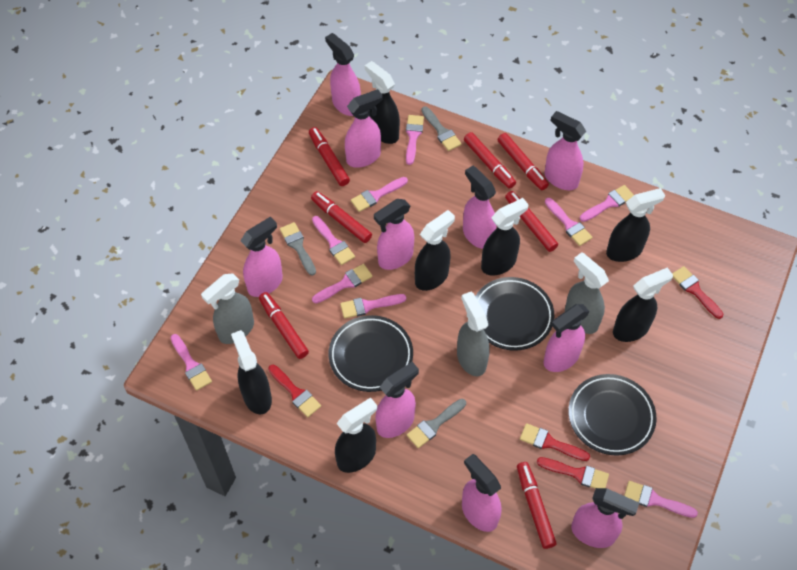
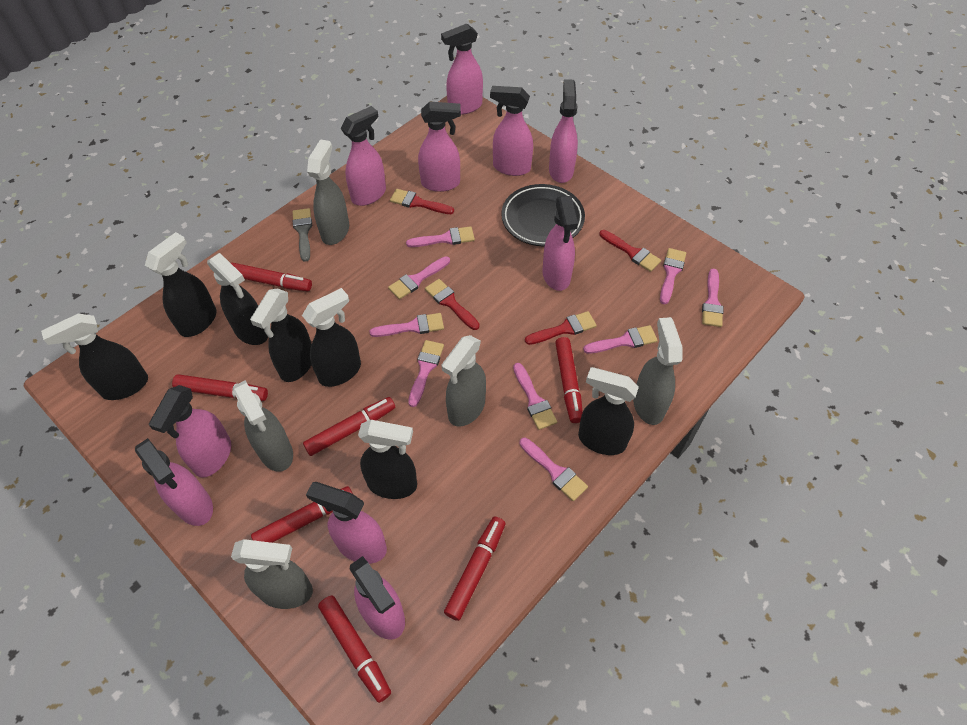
black plate: 3 -> 1
grey brush: 3 -> 1
grey spray bottle: 3 -> 5

